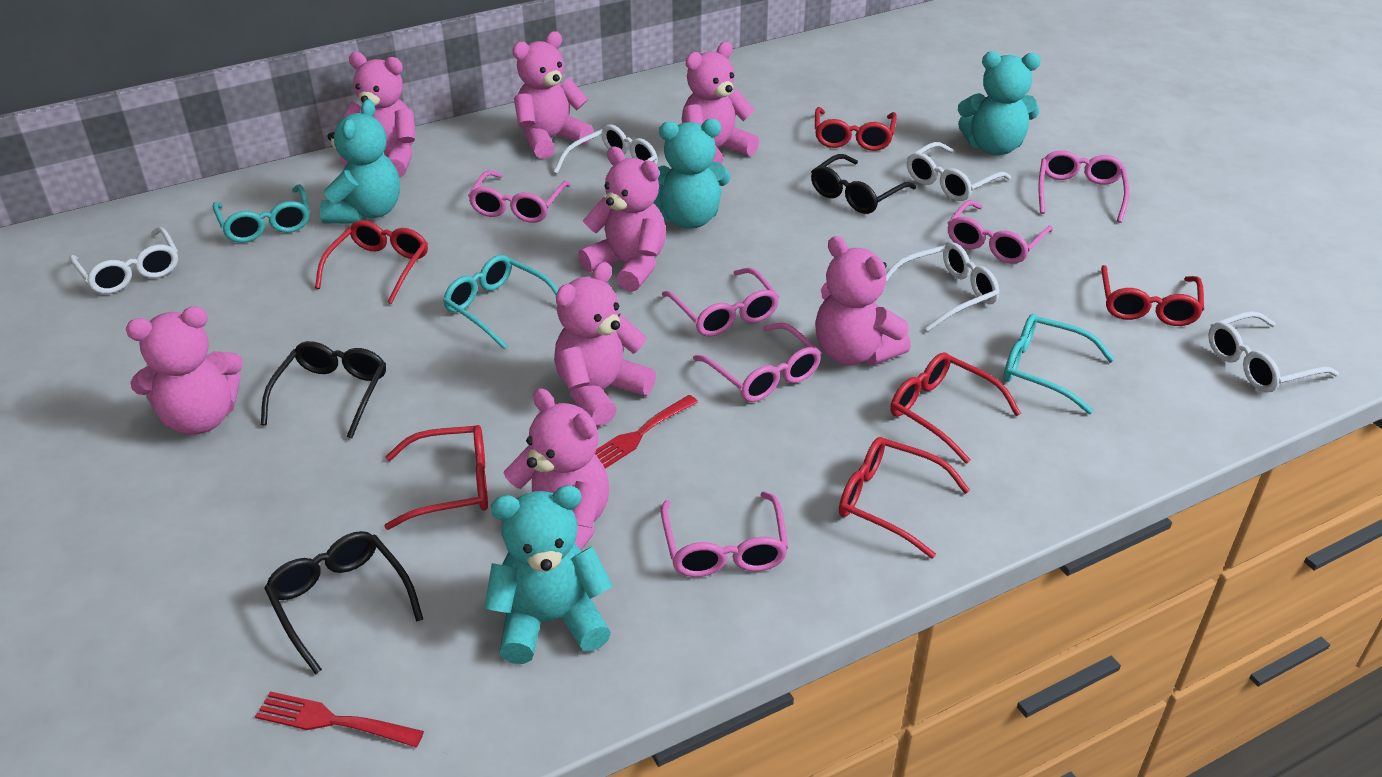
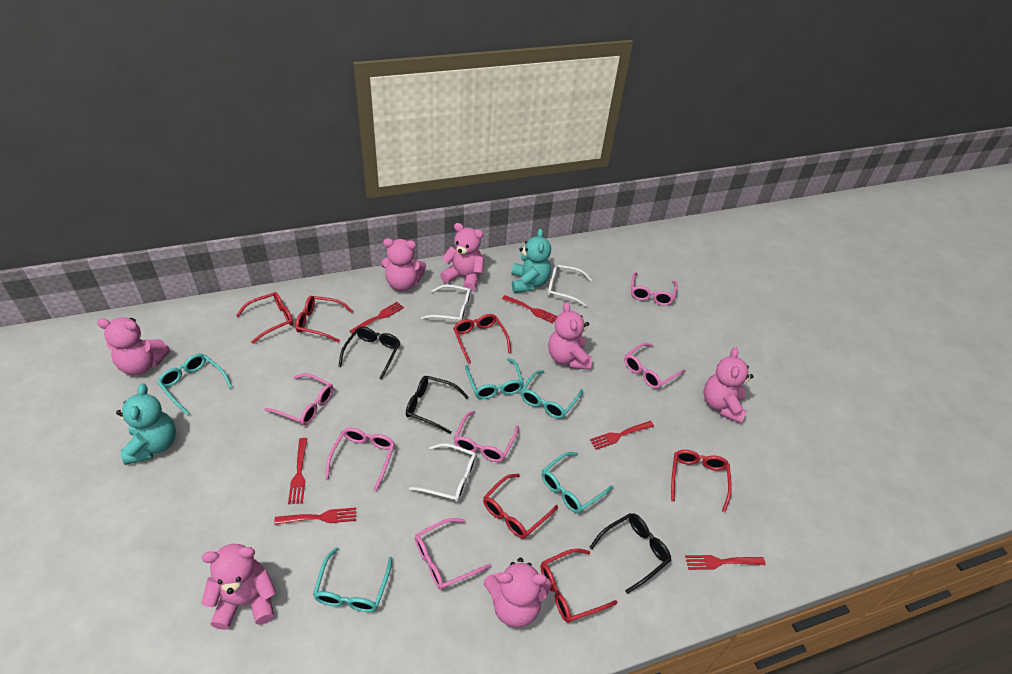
pink teddy bear: 8 -> 7
red fork: 2 -> 6
turquoise glasses: 3 -> 5
turquoise teddy bear: 4 -> 2
white glasses: 5 -> 3

